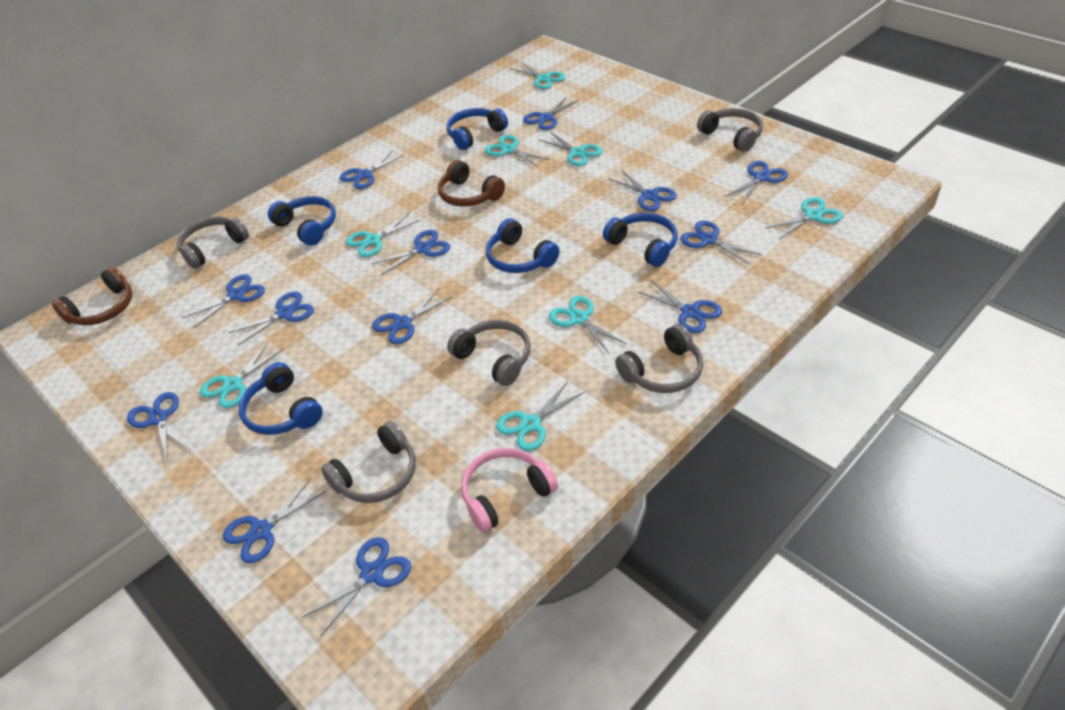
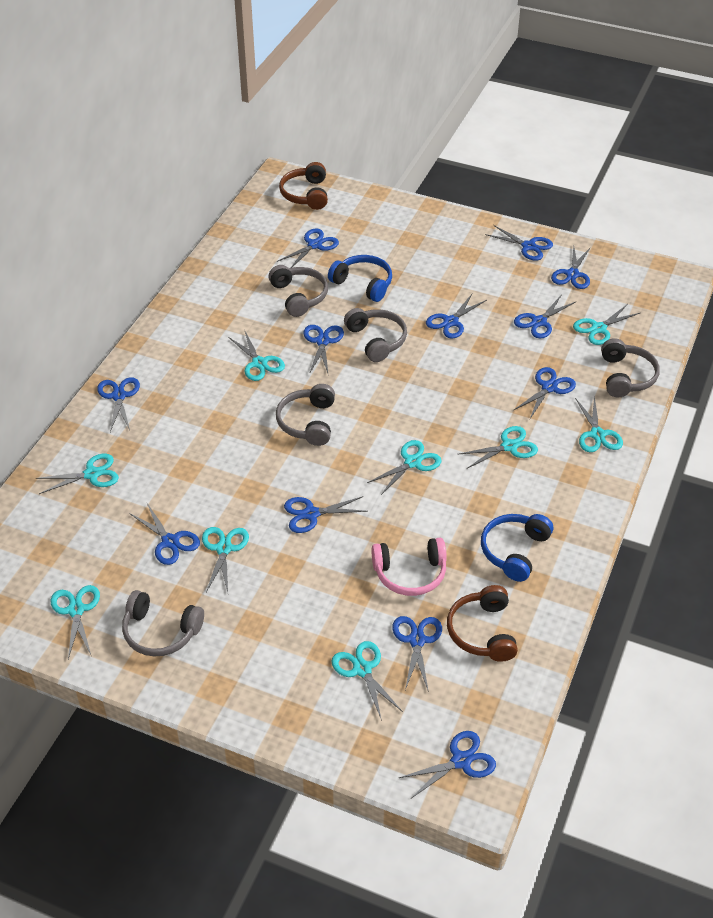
blue headphones: 5 -> 2
blue scissors: 13 -> 12
turquoise scissors: 8 -> 9

